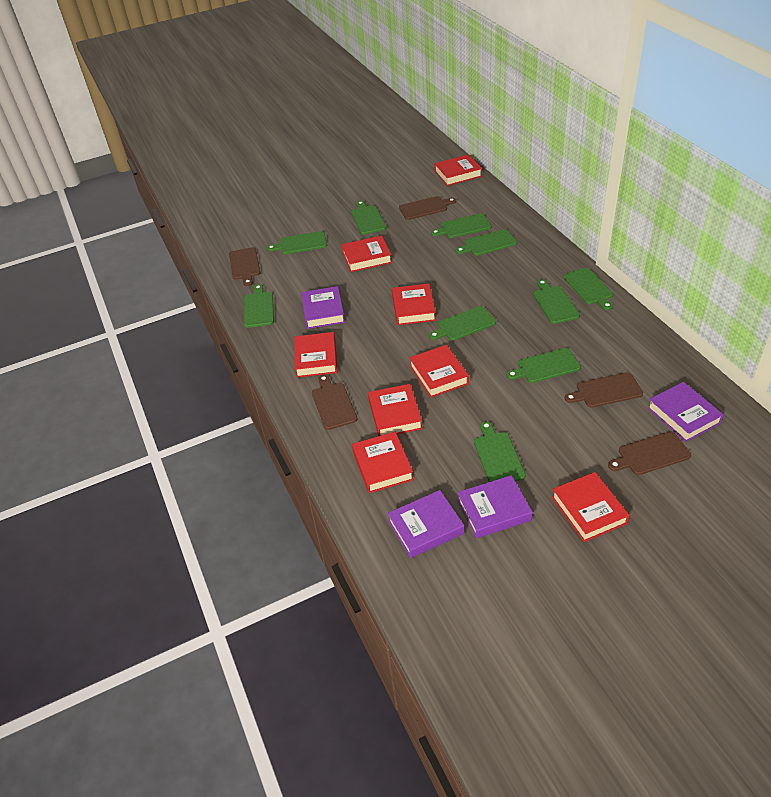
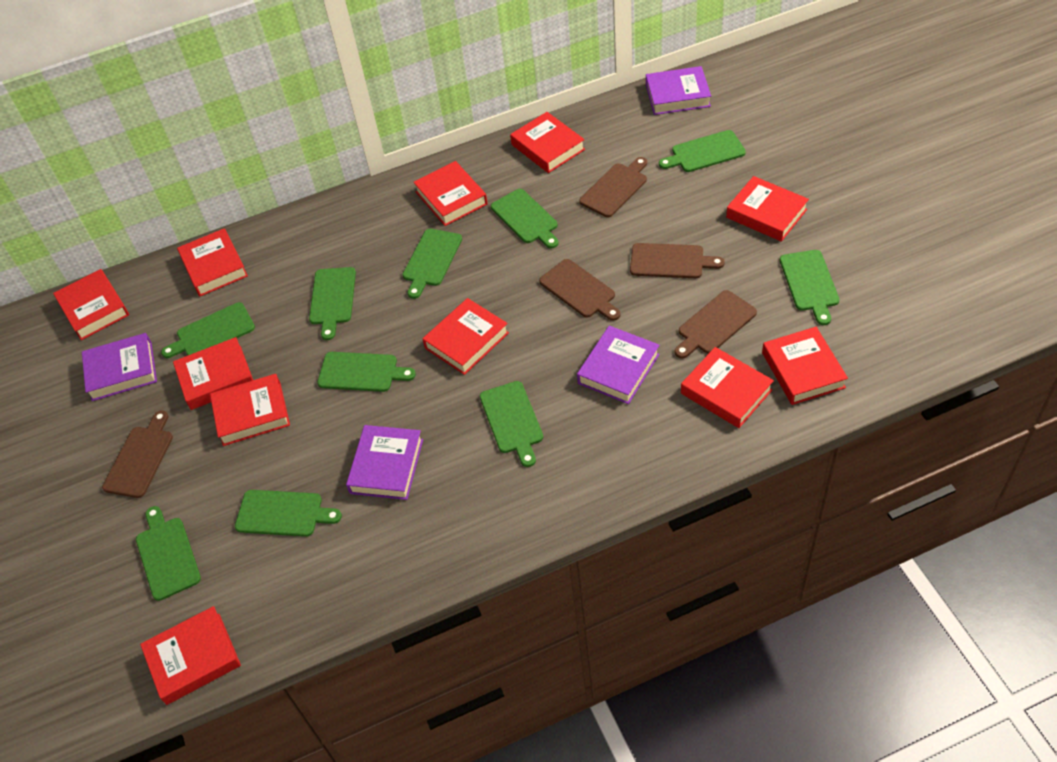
red book: 8 -> 11

